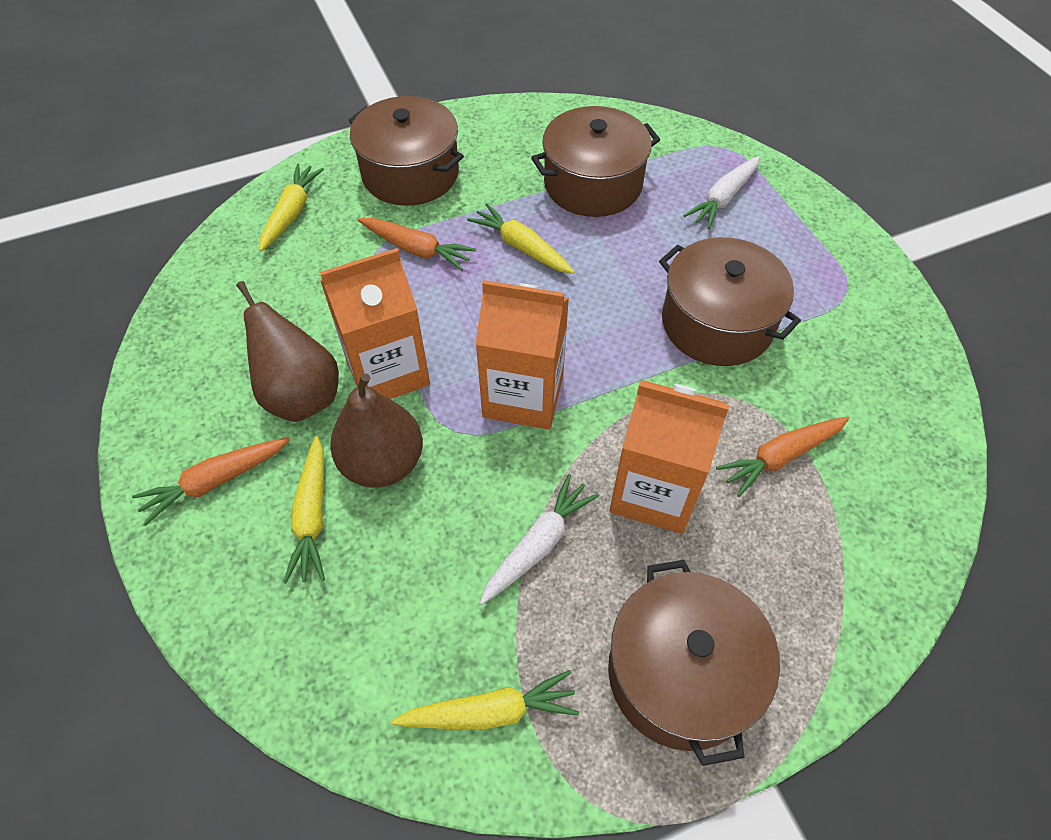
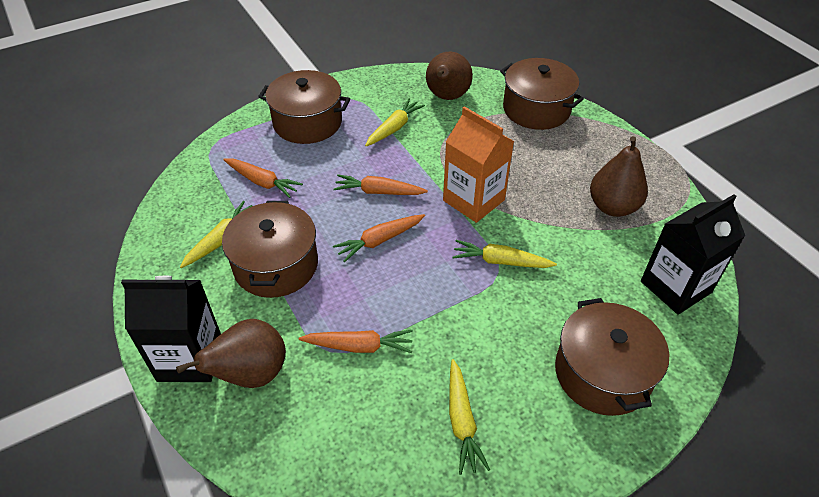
black carton: 0 -> 2
brown pear: 2 -> 3
orange carrot: 3 -> 4
orange carton: 3 -> 1
white carrot: 2 -> 0

